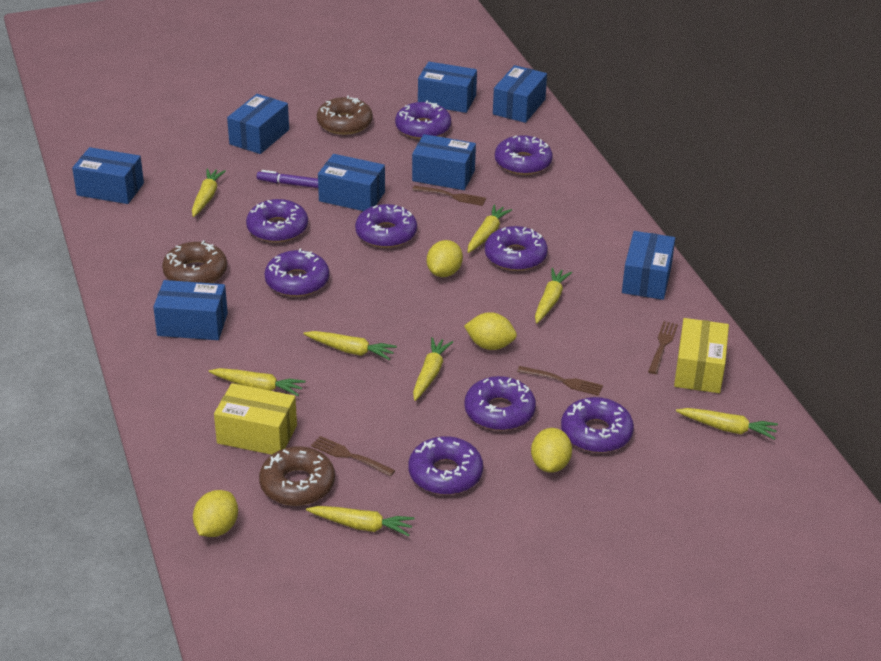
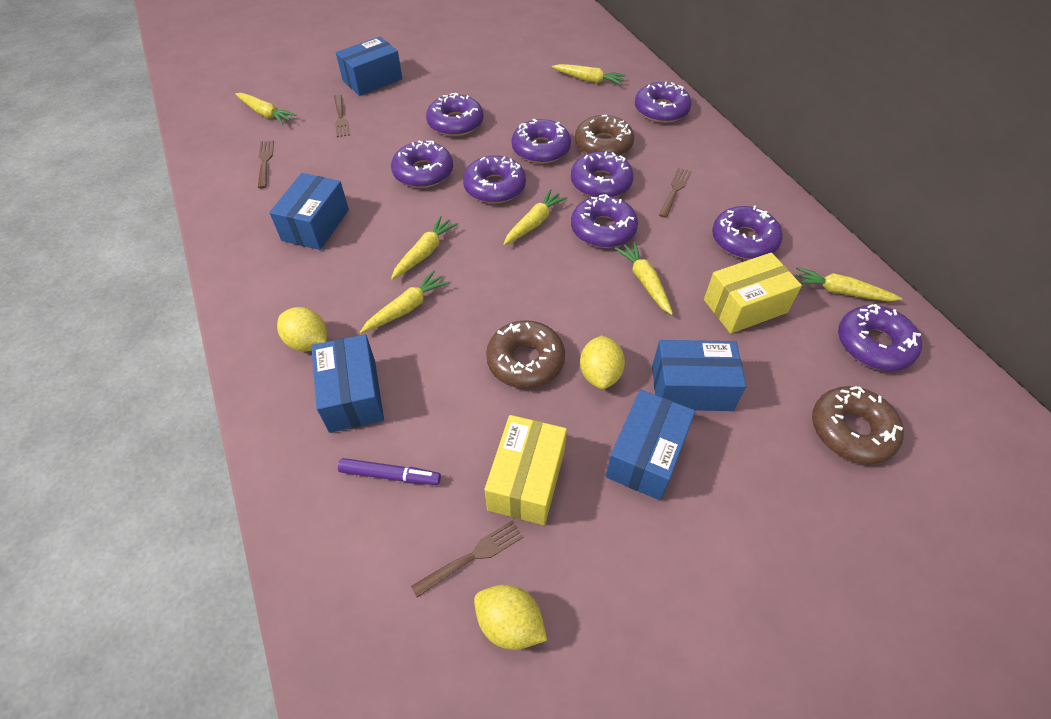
blue box: 8 -> 5
yellow carrot: 8 -> 7
yellow lemon: 4 -> 3

